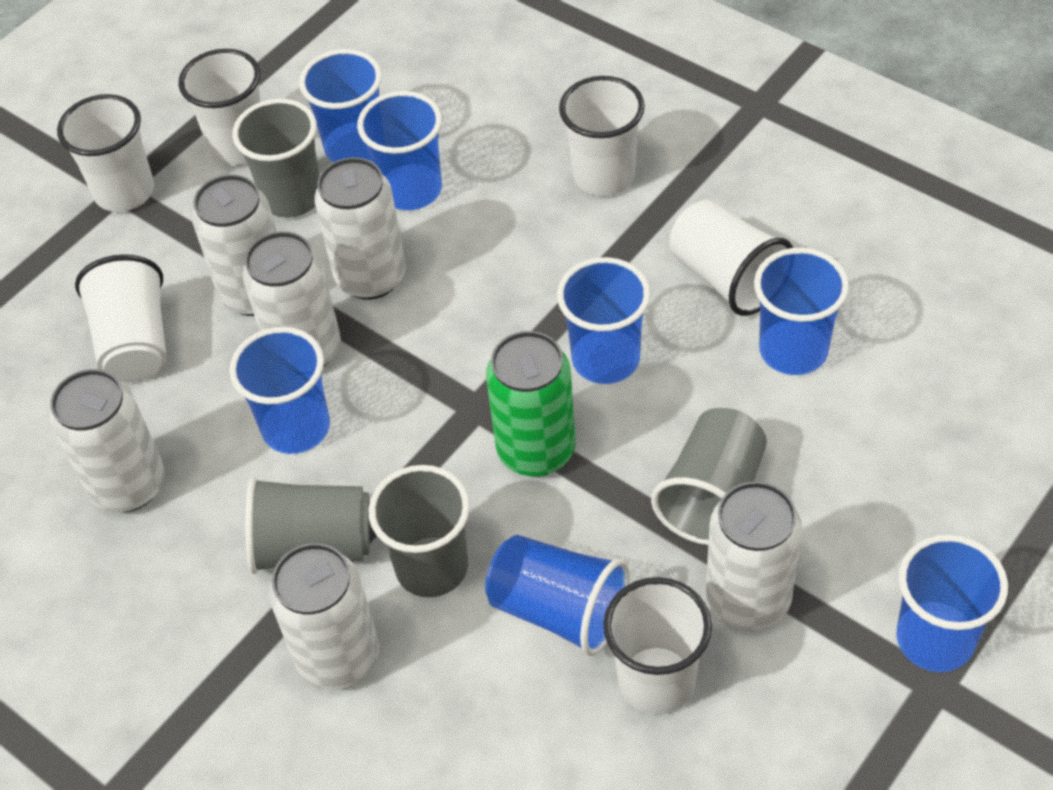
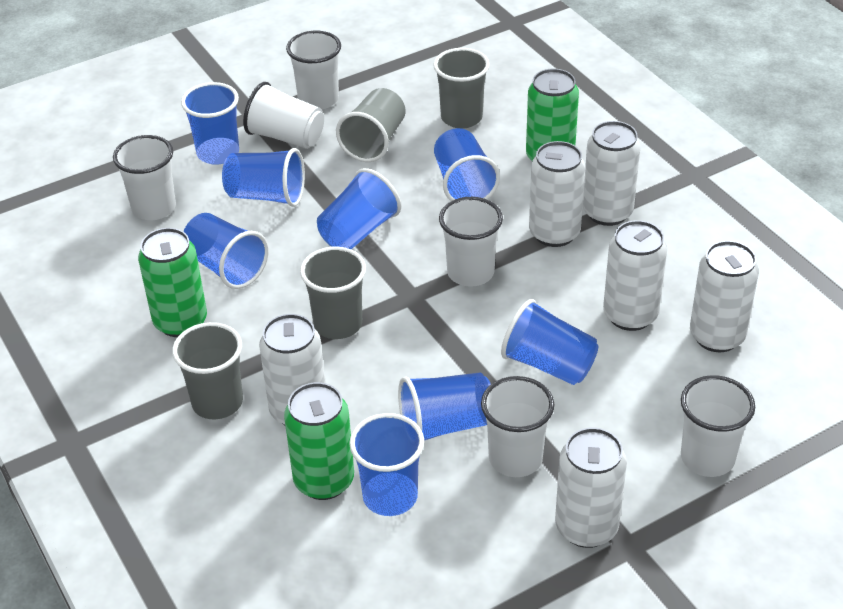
blue cup: 7 -> 8
green can: 1 -> 3

